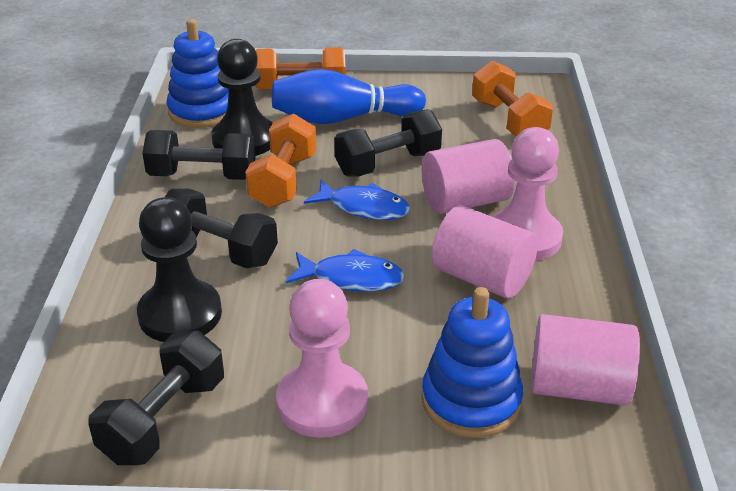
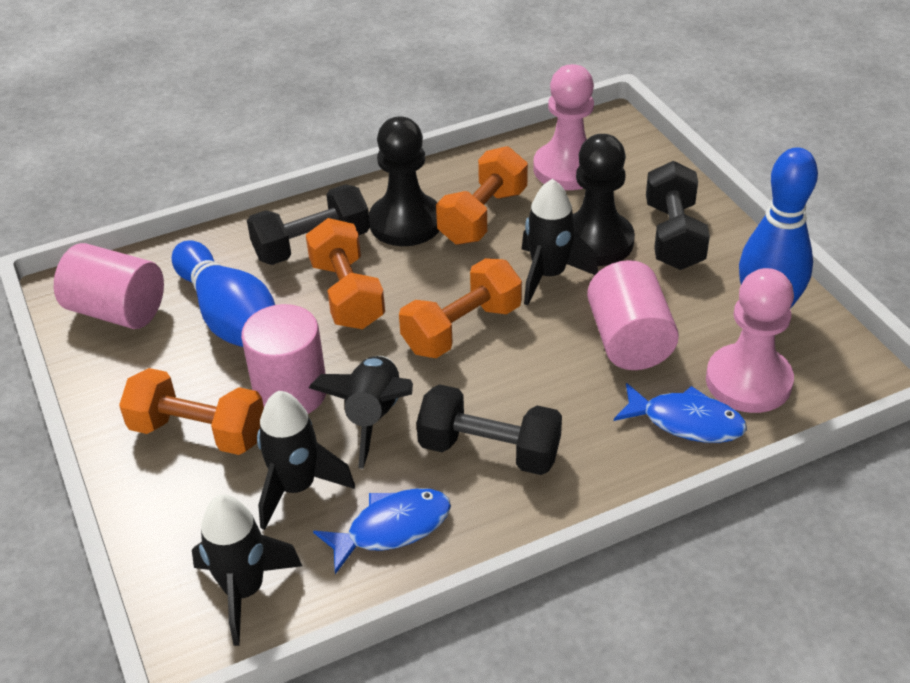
black dumbbell: 4 -> 3
black rocket: 0 -> 4
blue bowling pin: 1 -> 2
blue stacking toy: 2 -> 0
orange dumbbell: 3 -> 4

